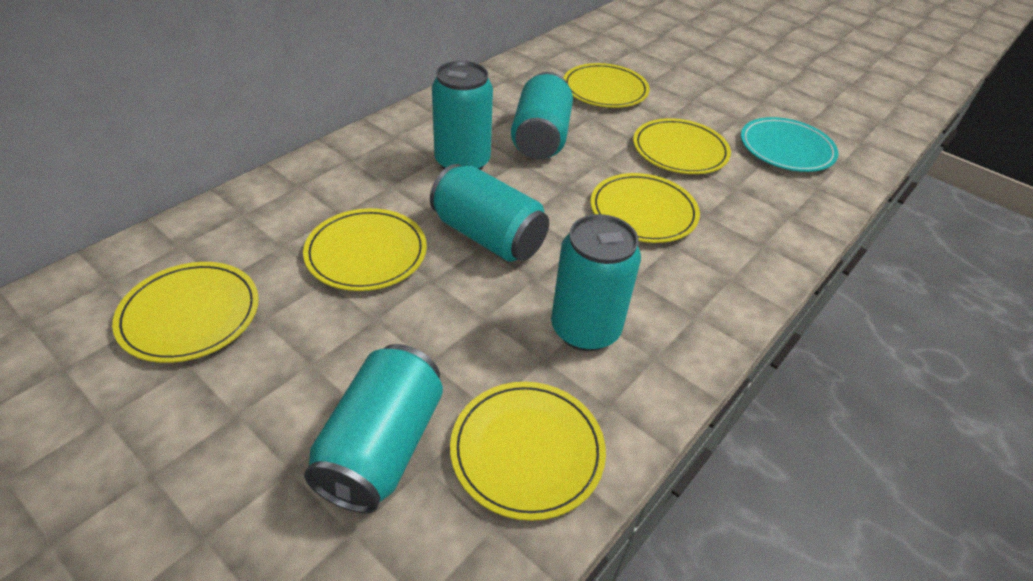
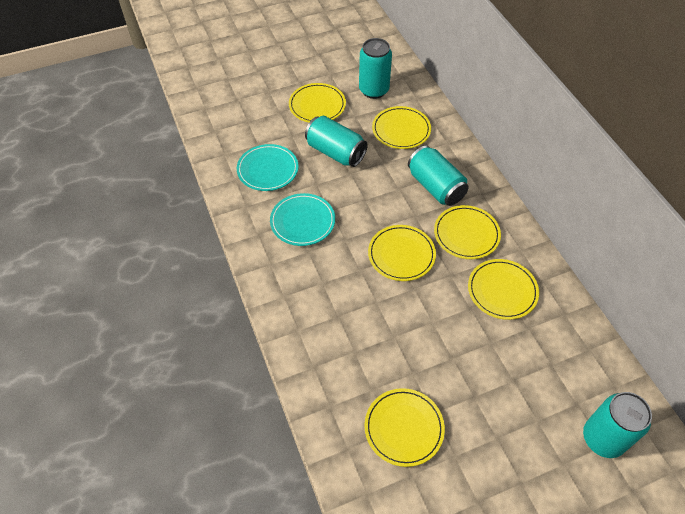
turquoise can: 5 -> 4
turquoise plate: 1 -> 2

